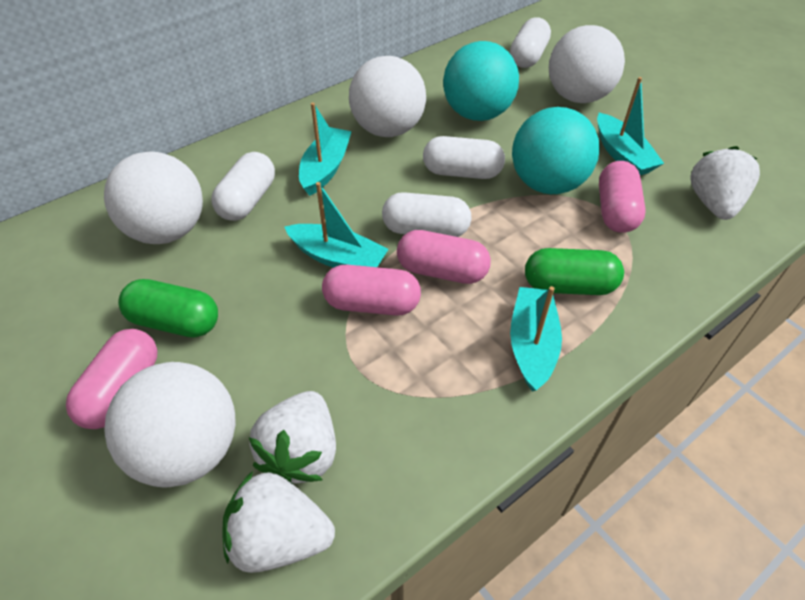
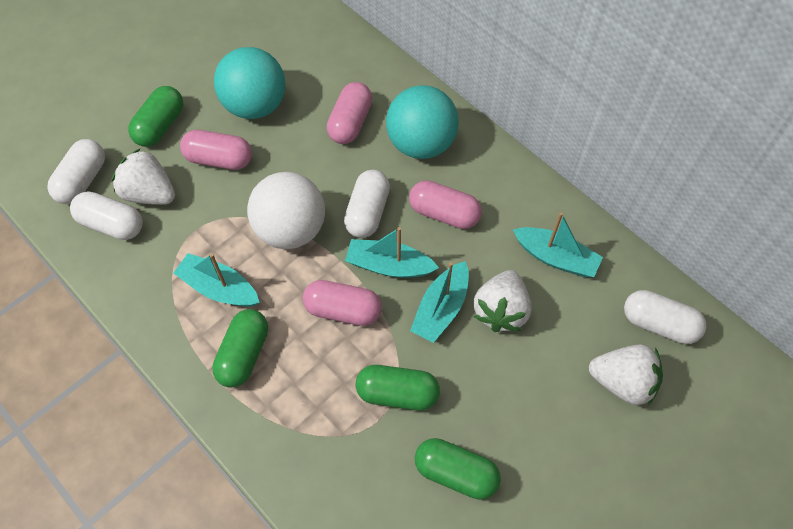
green capsule: 2 -> 4
white ball: 4 -> 1

